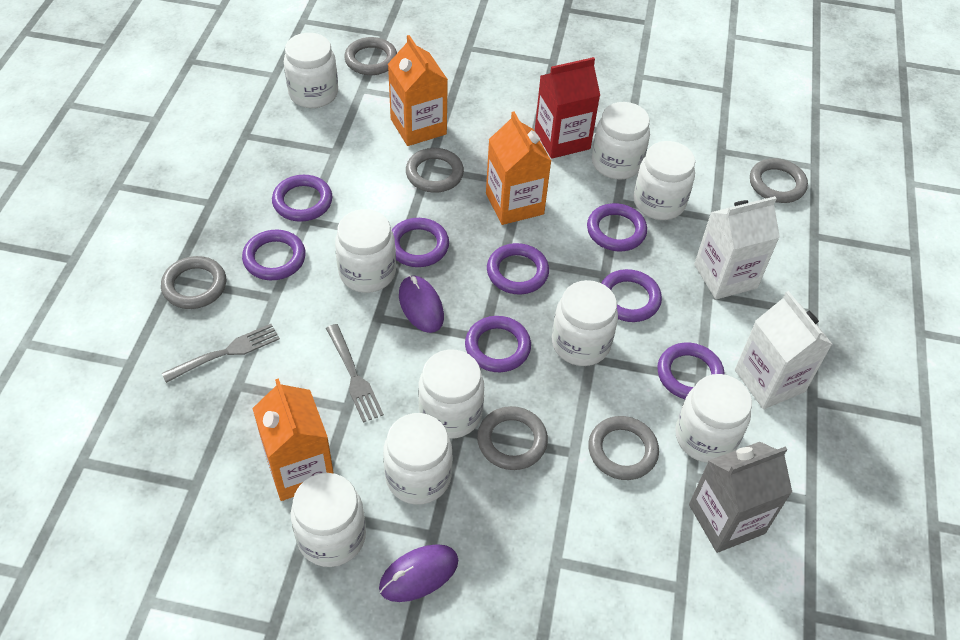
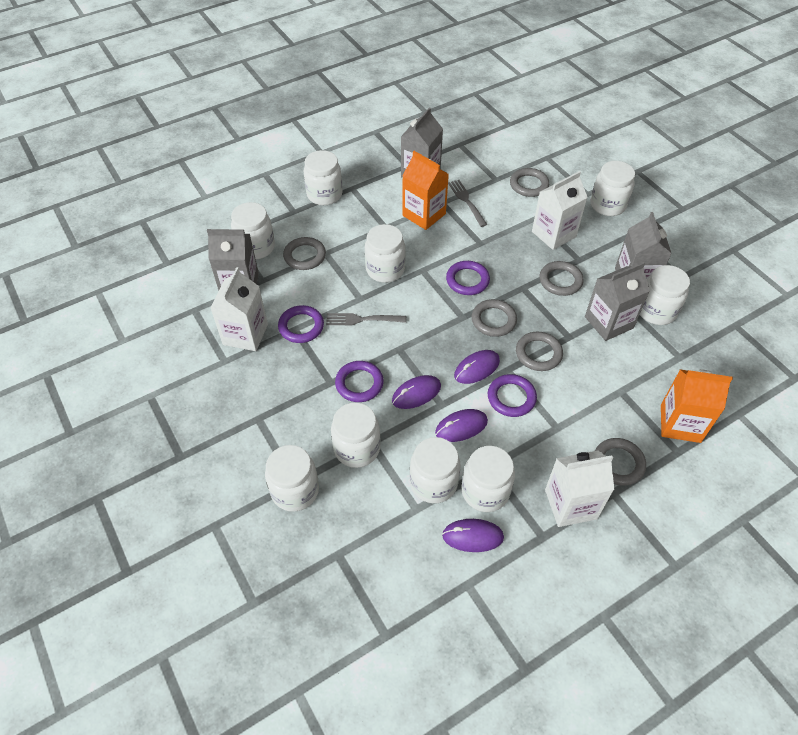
grey carton: 1 -> 4
orange carton: 3 -> 2
purple mouse: 2 -> 4
purple ring: 8 -> 4
red carton: 1 -> 0
white carton: 2 -> 3

